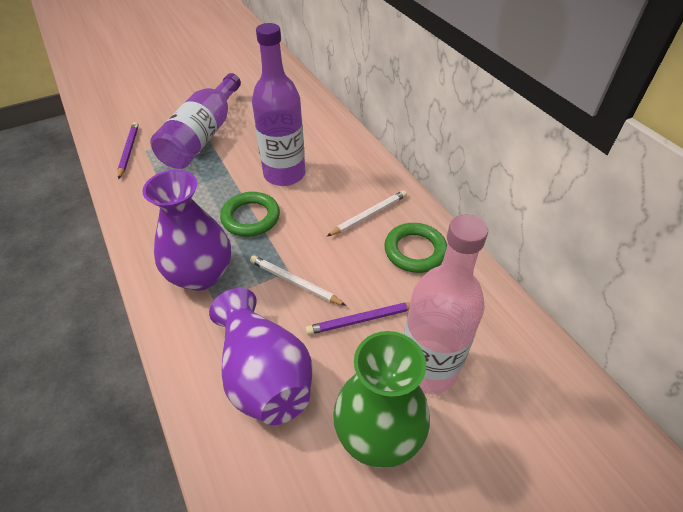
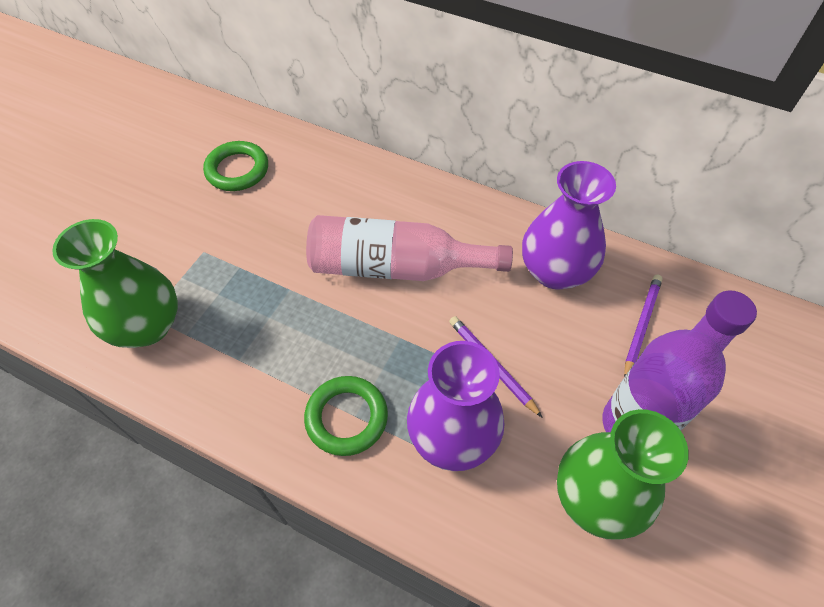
green vase: 1 -> 2
purple bottle: 2 -> 1
white pencil: 2 -> 0

